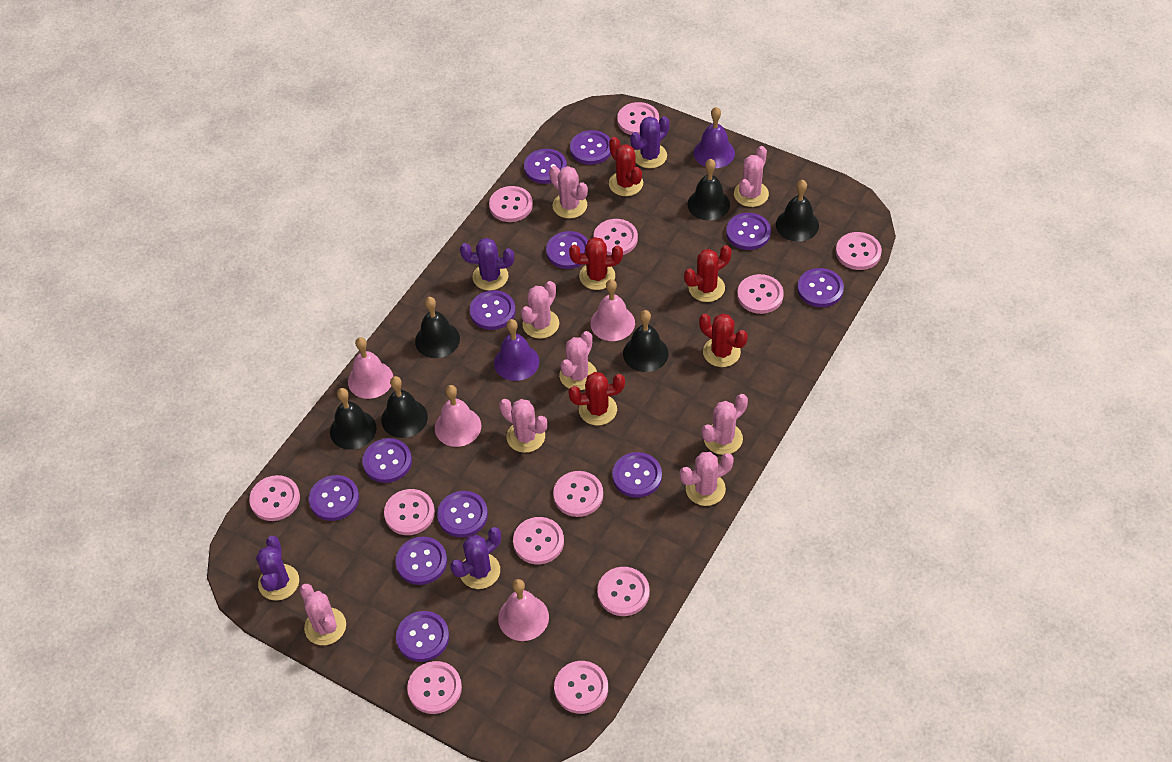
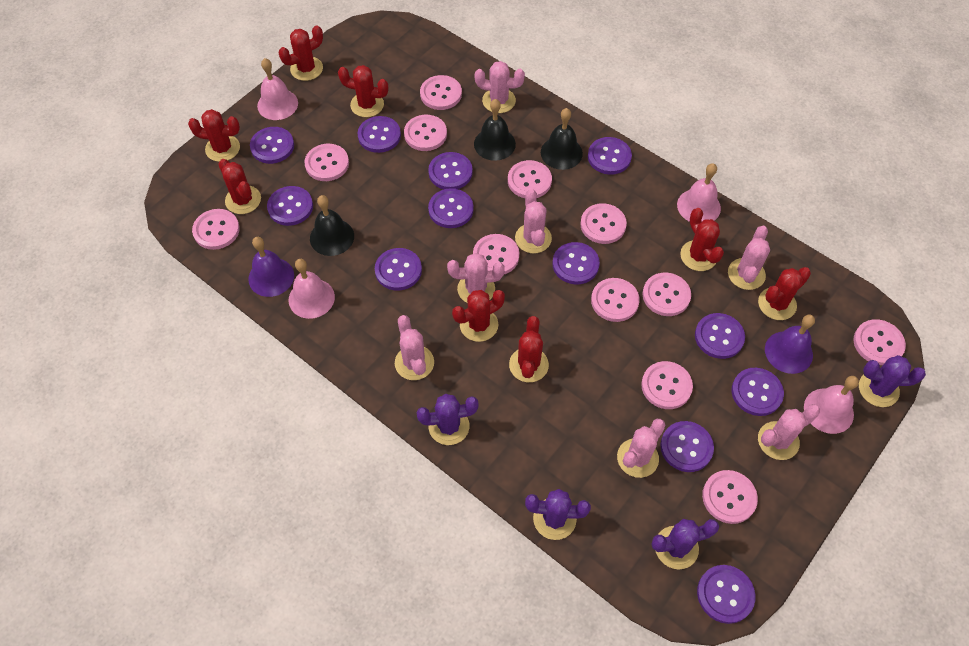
black bell: 6 -> 3
pink cactus: 8 -> 7
red cactus: 5 -> 8

